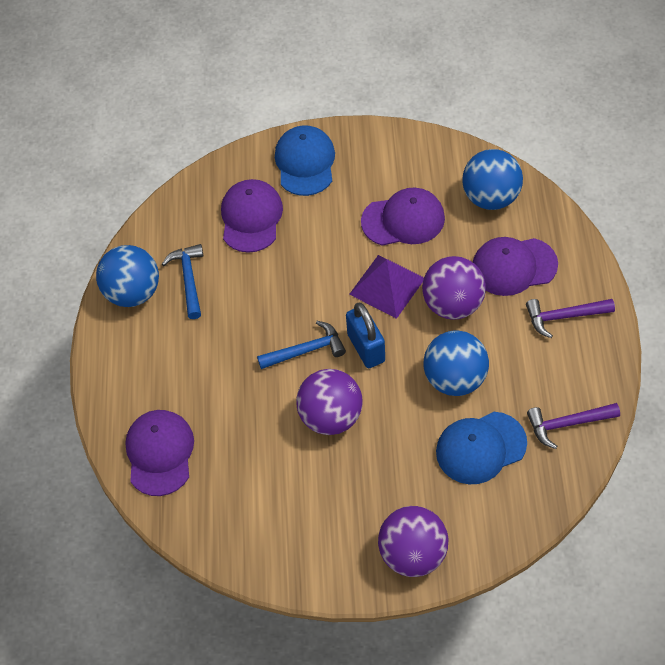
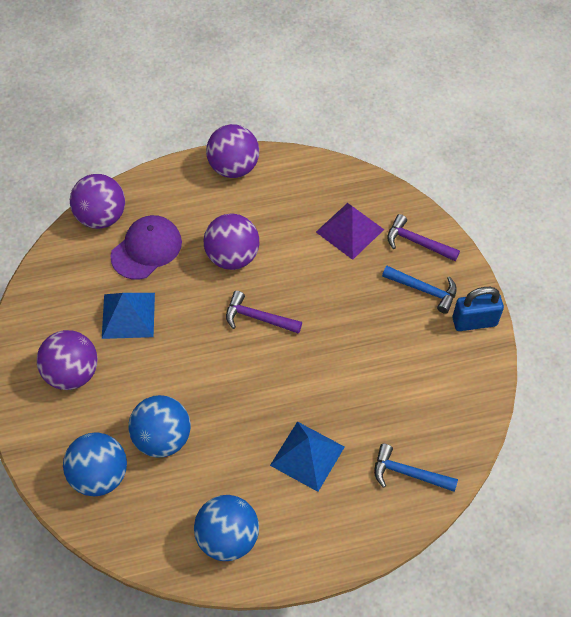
blue cap: 2 -> 0
blue pyramid: 0 -> 2
purple ball: 3 -> 4
purple cap: 4 -> 1

